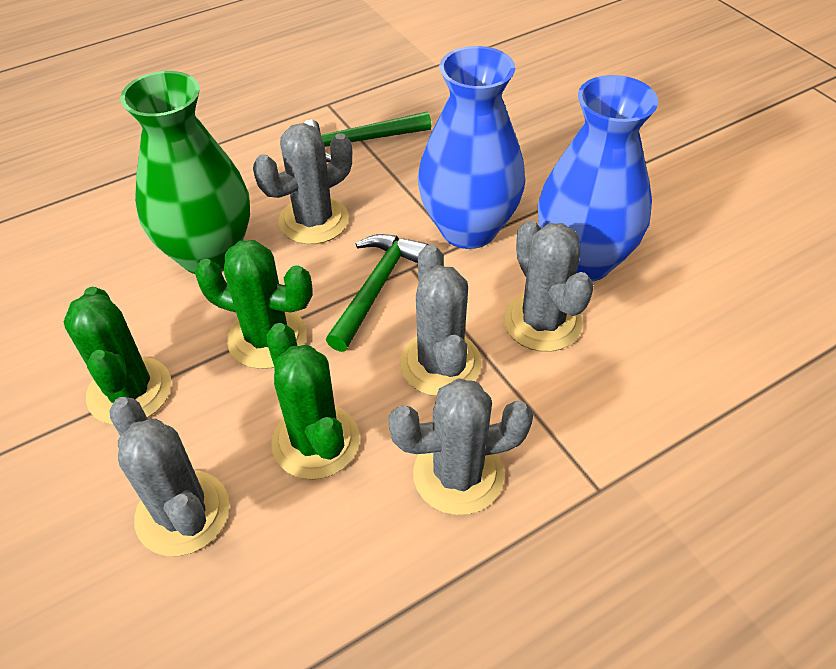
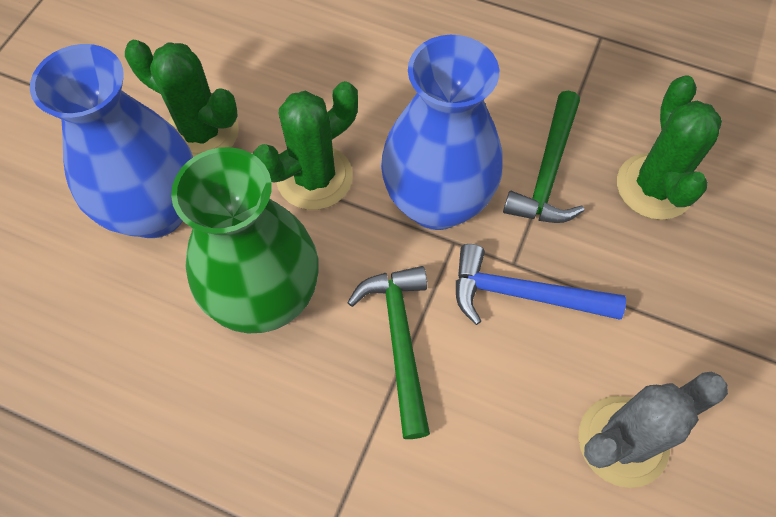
blue hammer: 0 -> 1
grey cactus: 5 -> 1

